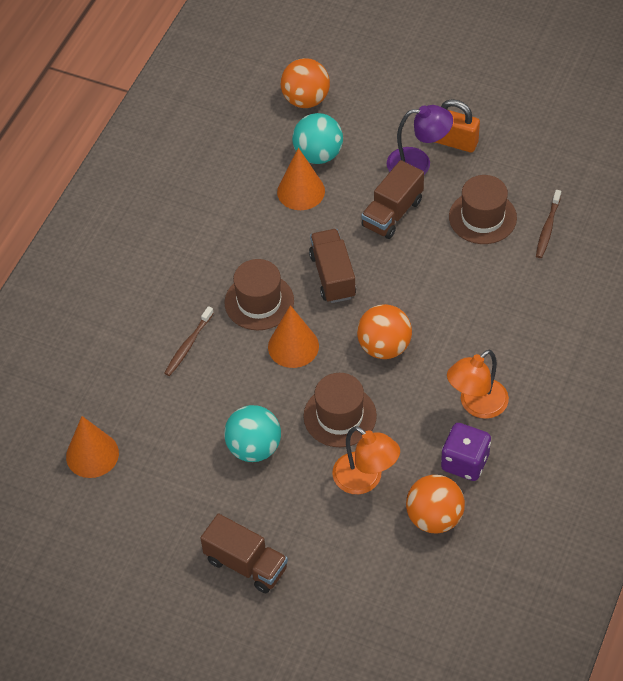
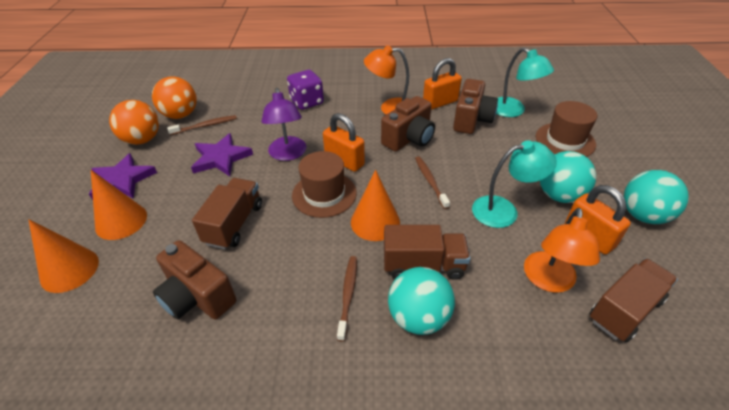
brown camera: 0 -> 3
brown hat: 3 -> 2
brown toothbrush: 2 -> 3
orange ball: 3 -> 2
orange padlock: 1 -> 3
purple star: 0 -> 2
turquoise ball: 2 -> 3
turquoise lamp: 0 -> 2

